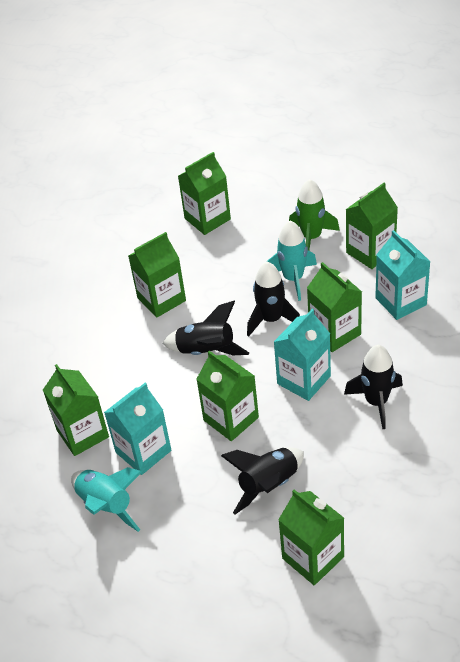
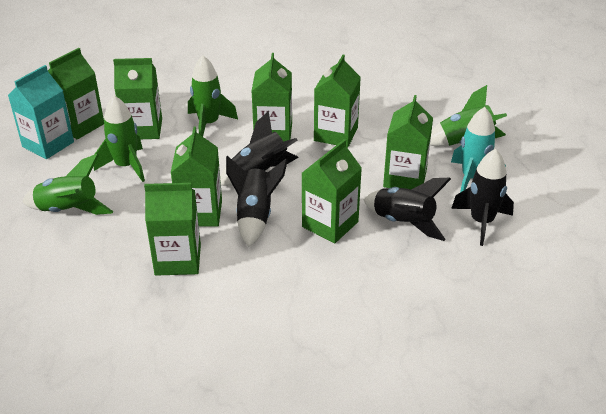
green carton: 7 -> 8
green rocket: 1 -> 4
turquoise carton: 3 -> 1
turquoise rocket: 2 -> 1

